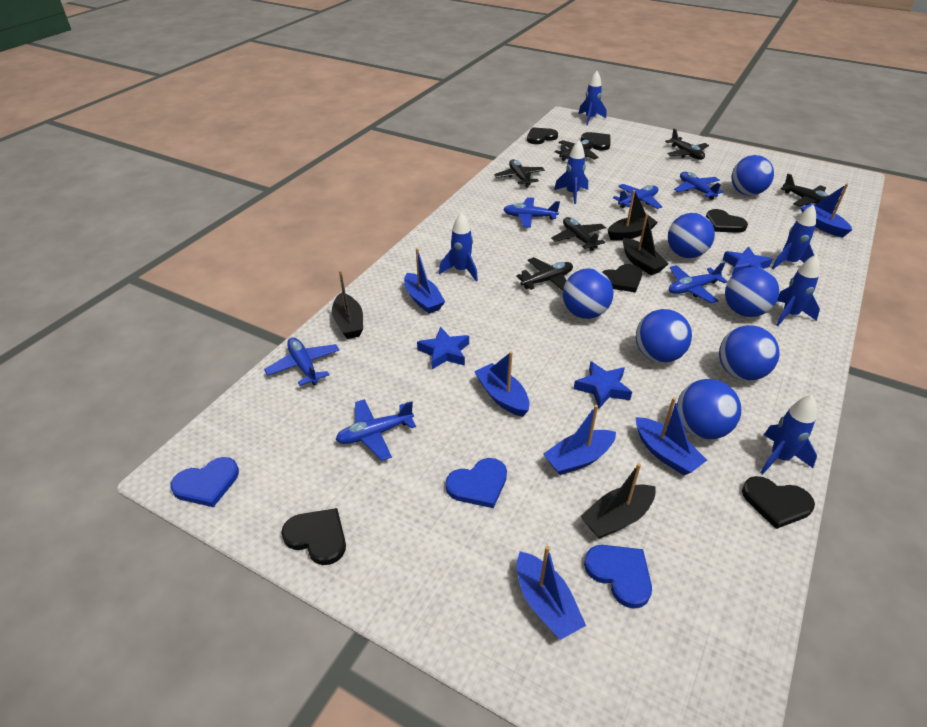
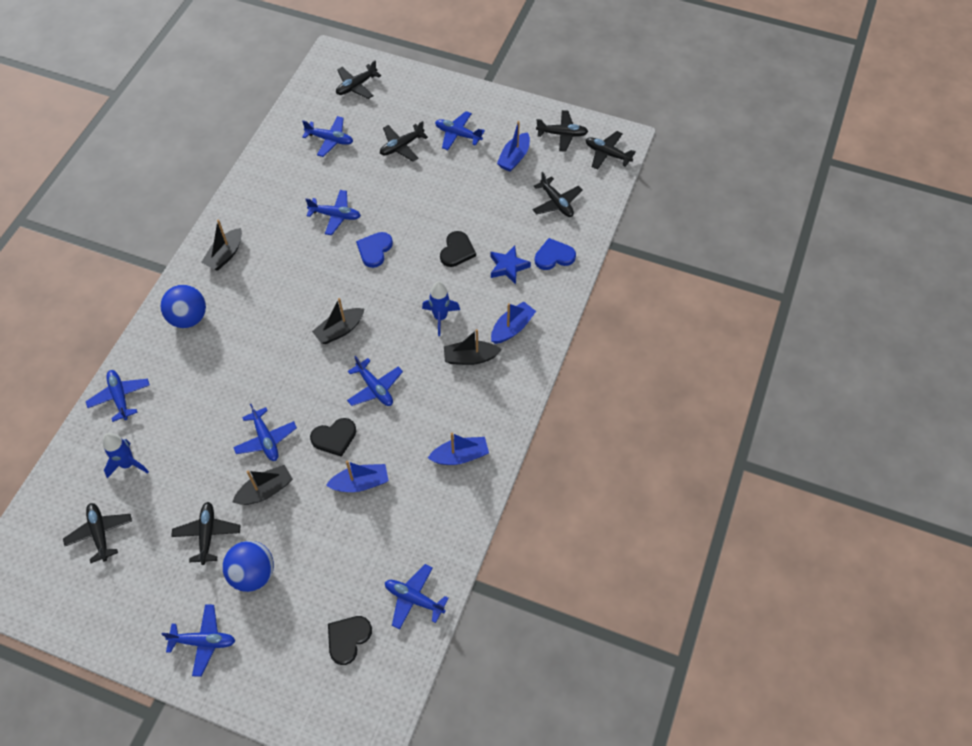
black heart: 6 -> 3
black plane: 6 -> 7
blue ball: 7 -> 2
blue boat: 6 -> 4
blue heart: 3 -> 2
blue plane: 6 -> 8
blue rocket: 6 -> 2
blue star: 3 -> 1

